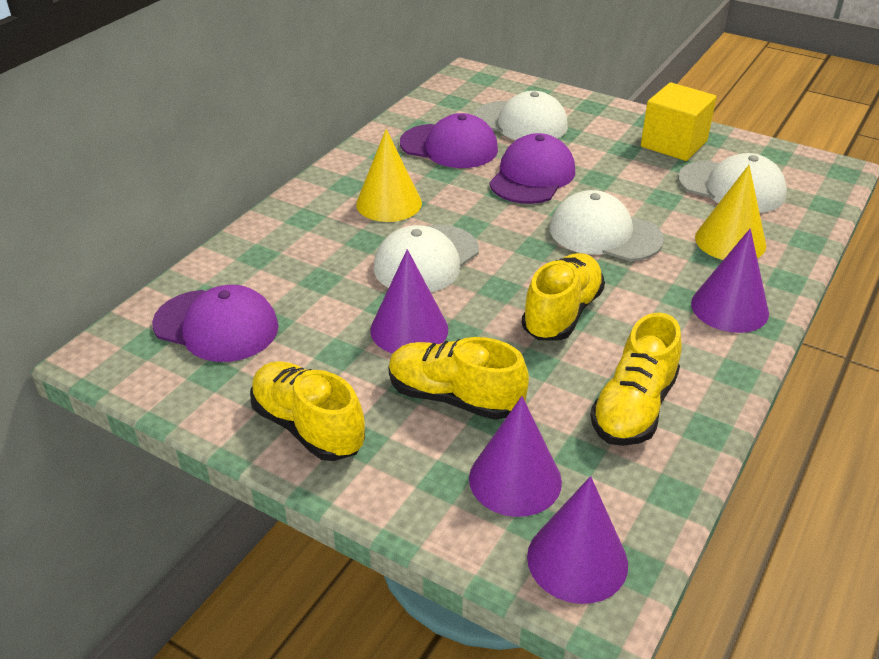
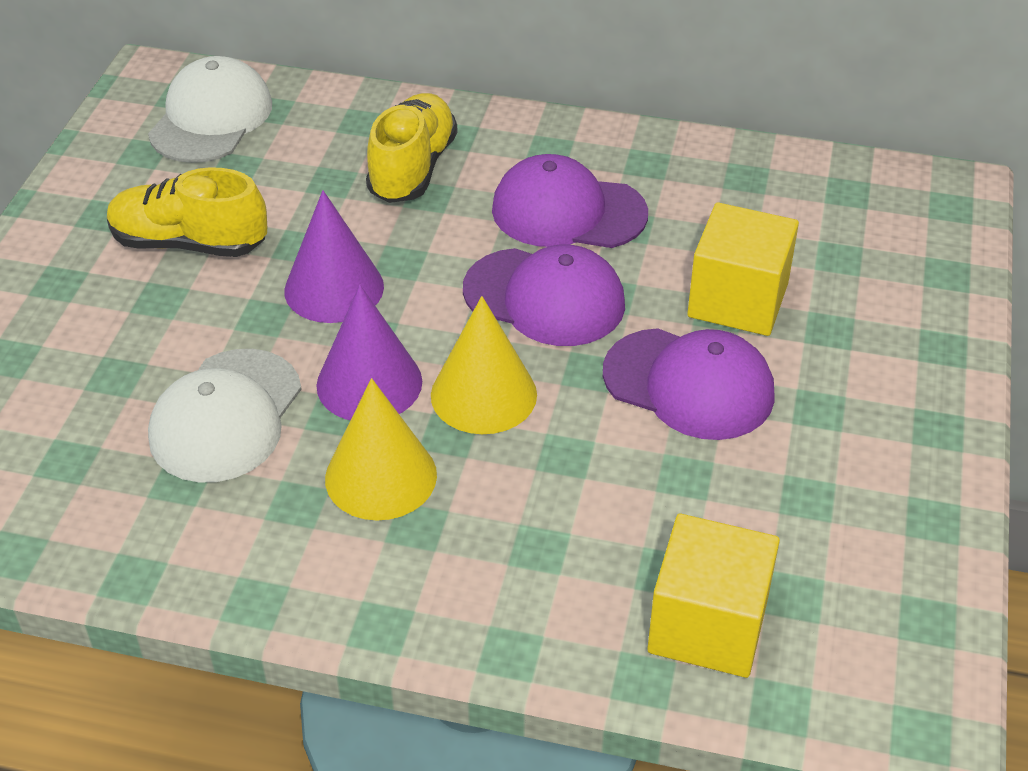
purple cone: 4 -> 2
white cap: 4 -> 2
yellow cube: 1 -> 2
yellow shoe: 4 -> 2

